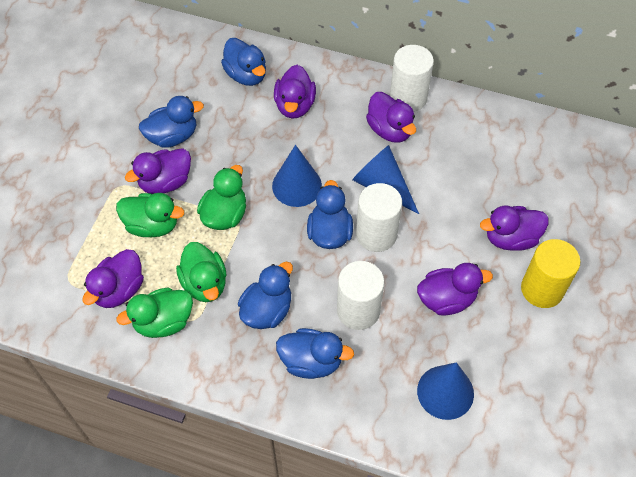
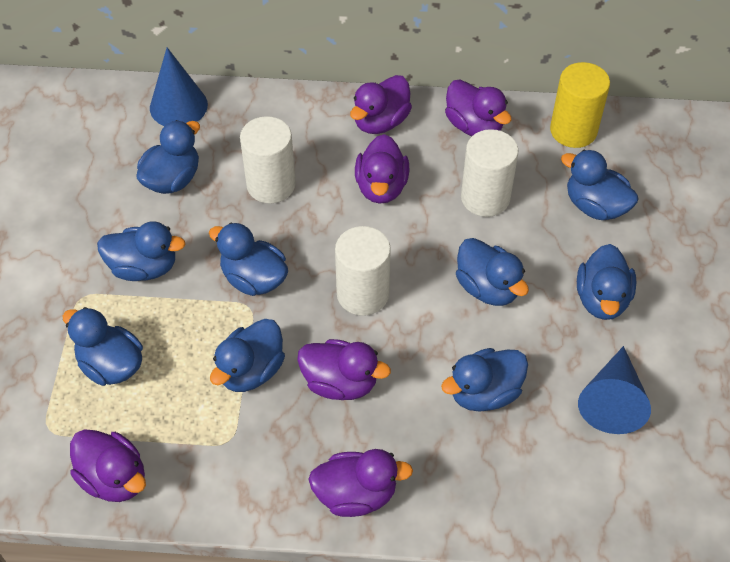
blue cone: 3 -> 2
blue duck: 5 -> 9
green duck: 4 -> 0

